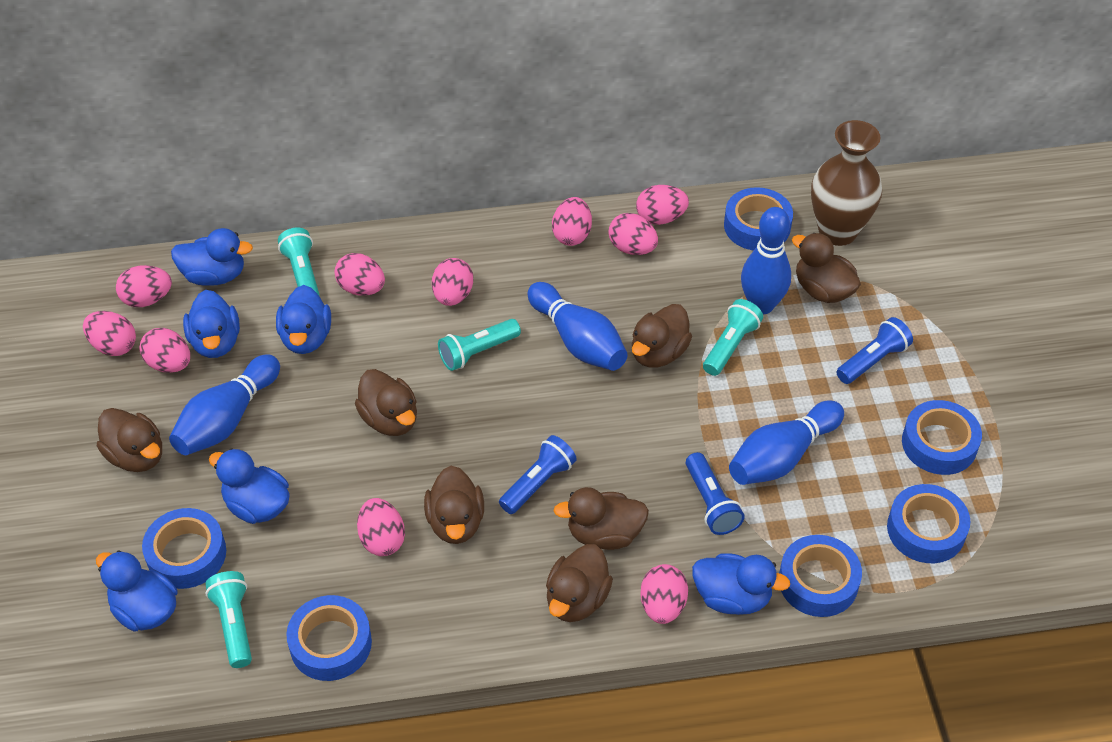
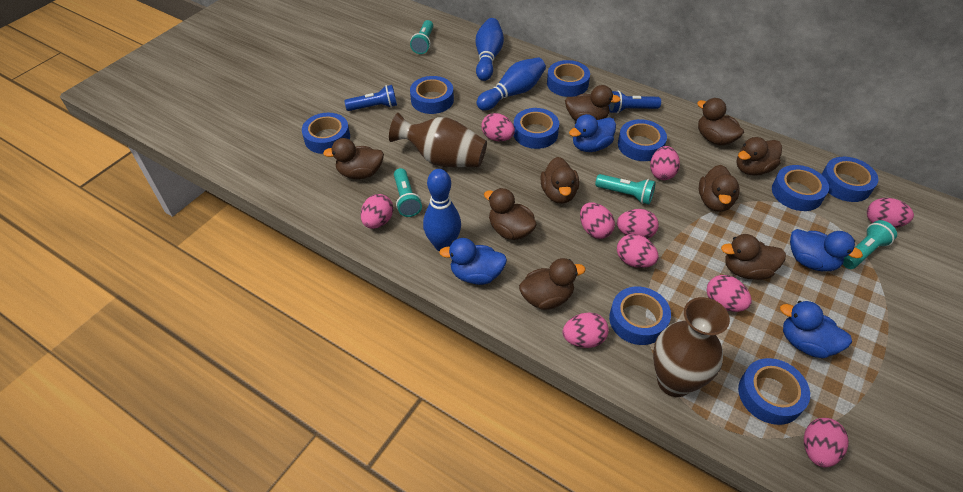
blue bowling pin: 4 -> 3
blue duck: 6 -> 4
blue flashlight: 3 -> 2
blue tape: 6 -> 9
brown duck: 7 -> 9
brown vase: 1 -> 2

